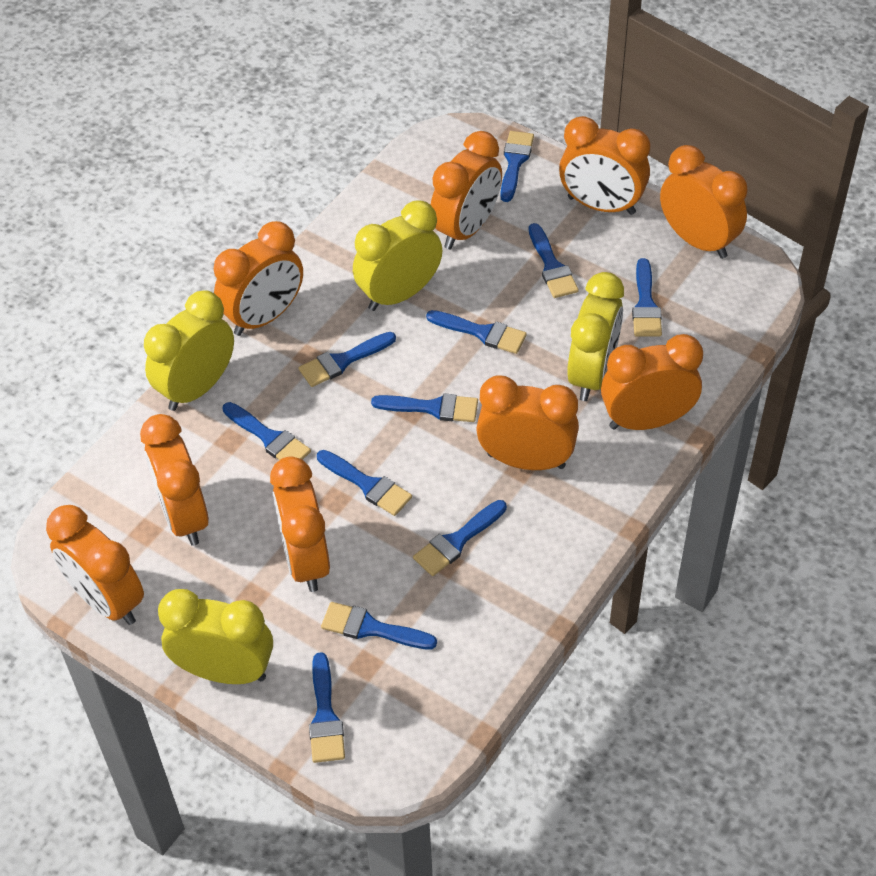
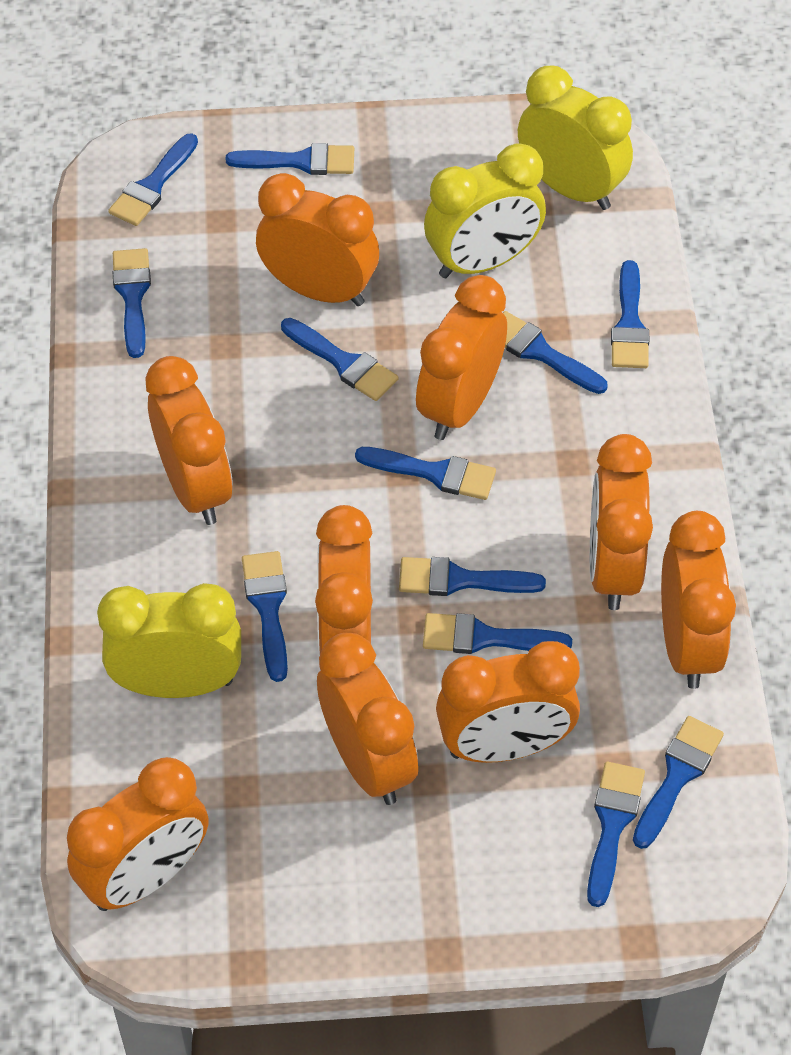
blue brush: 11 -> 12
yellow clock: 4 -> 3

